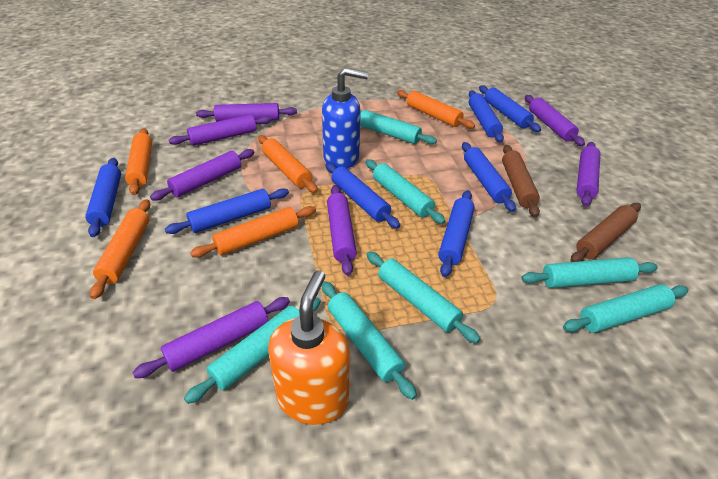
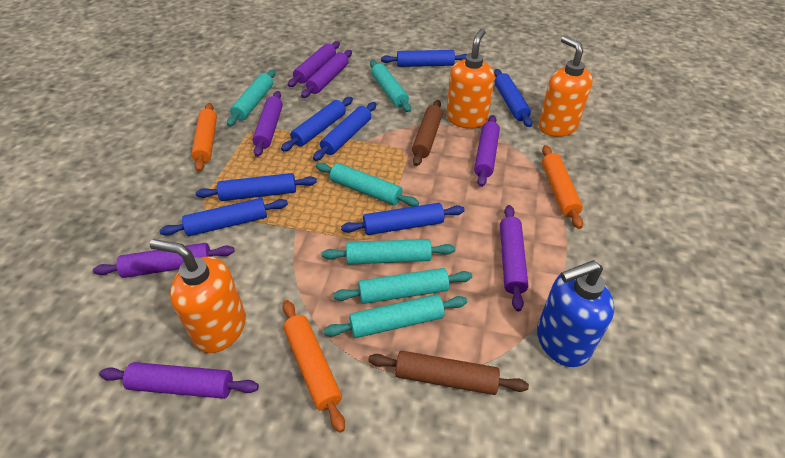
orange rolling pin: 5 -> 3
orange soap dispenser: 1 -> 3
turquoise rolling pin: 7 -> 6

